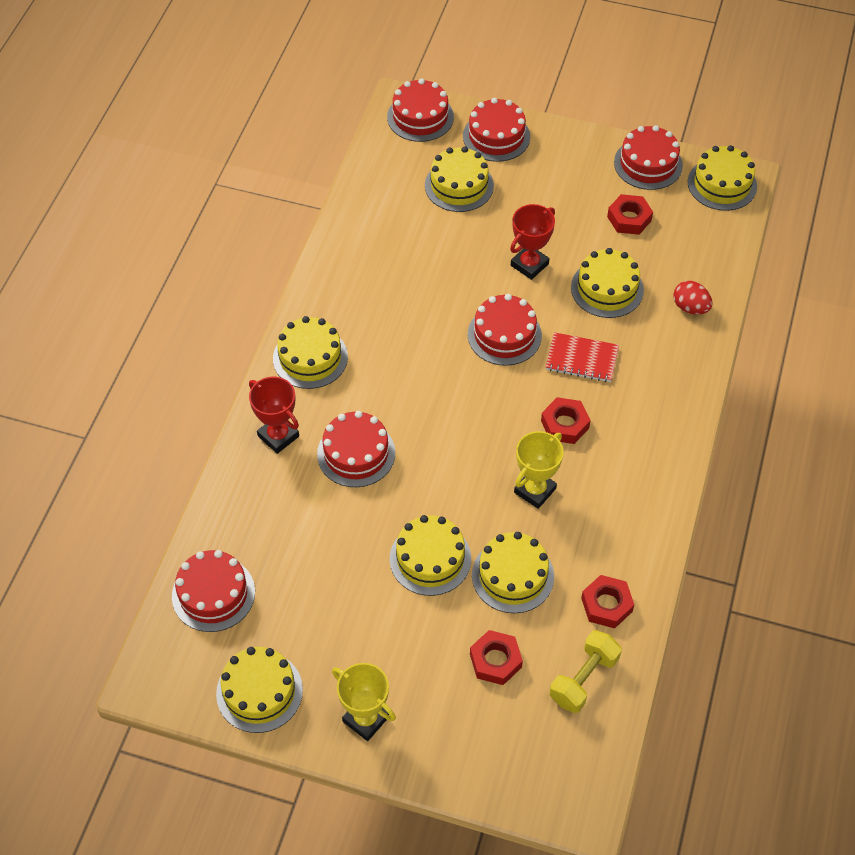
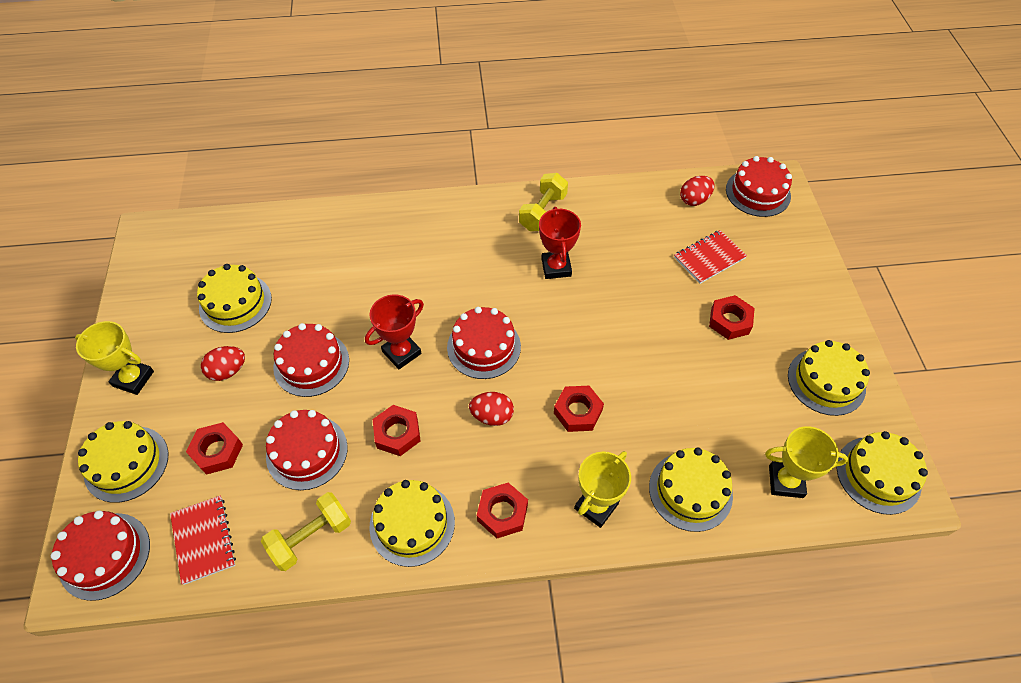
red cake: 6 -> 5
red egg: 1 -> 3
red notebook: 1 -> 2
red nut: 4 -> 5
yellow cake: 7 -> 6
yellow dumbbell: 1 -> 2
yellow trophy: 2 -> 3

